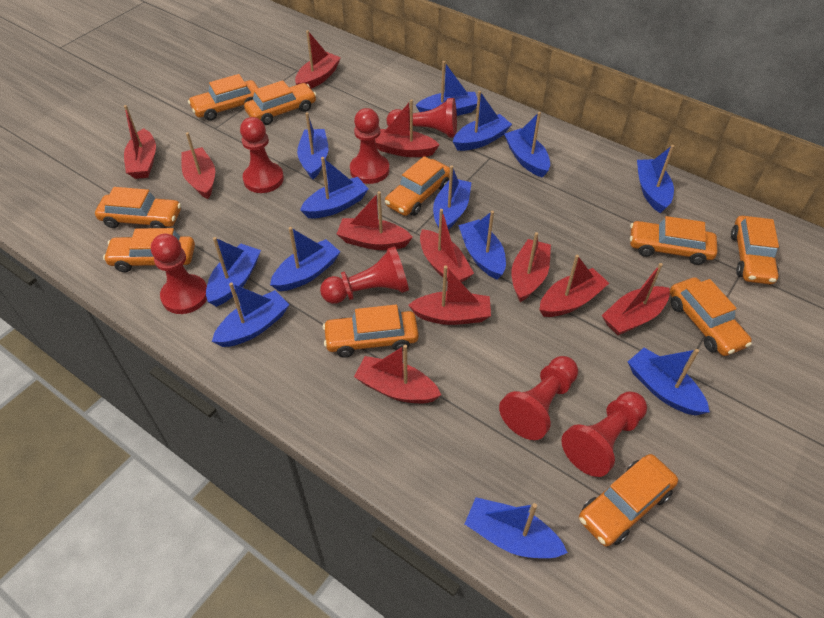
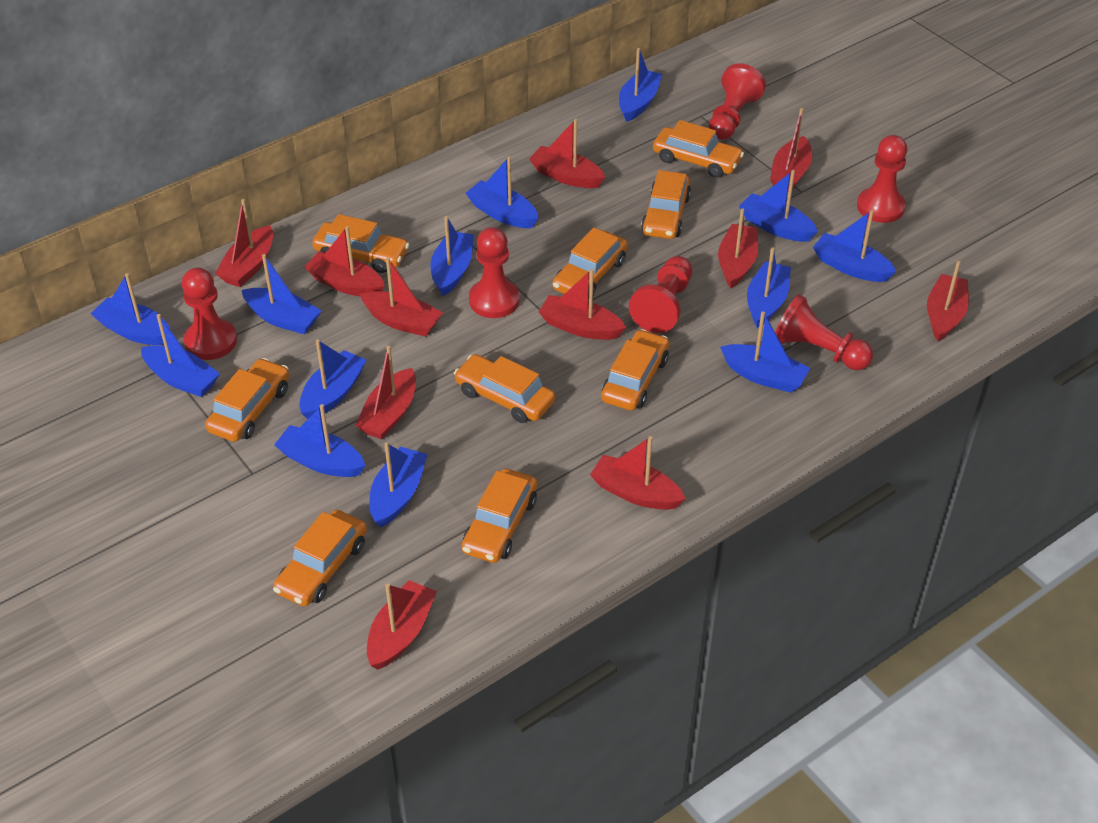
orange car: 10 -> 9
red pawn: 7 -> 6

